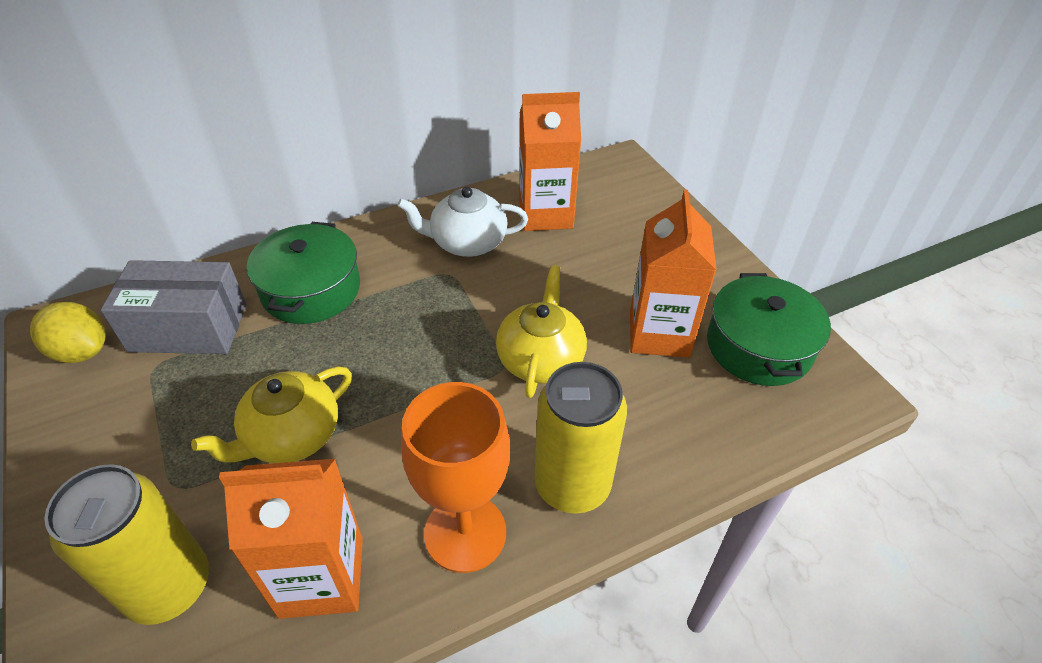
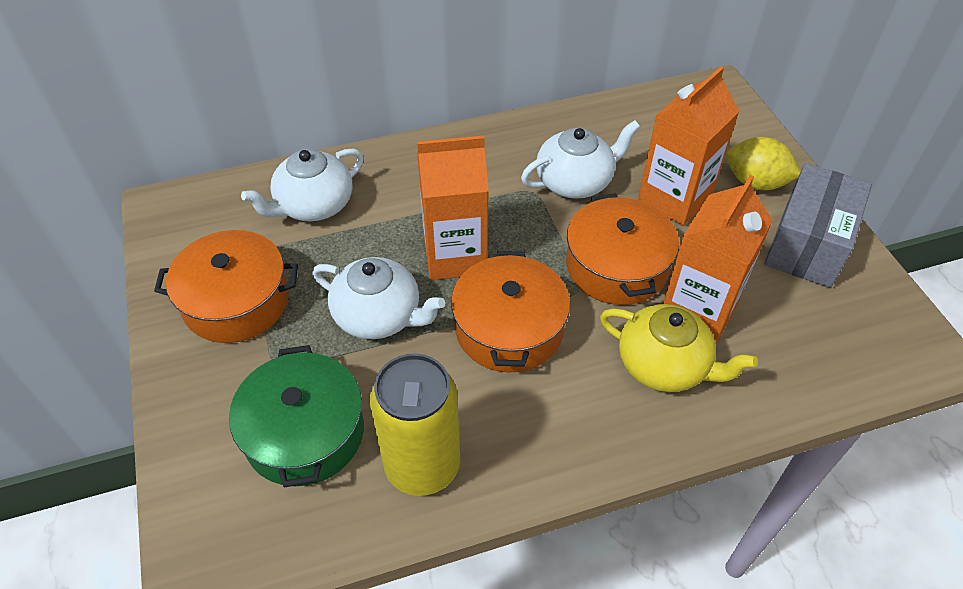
green pot: 2 -> 1
orange goblet: 1 -> 0
orange pot: 0 -> 3
white teapot: 1 -> 3
yellow can: 2 -> 1
yellow teapot: 2 -> 1

